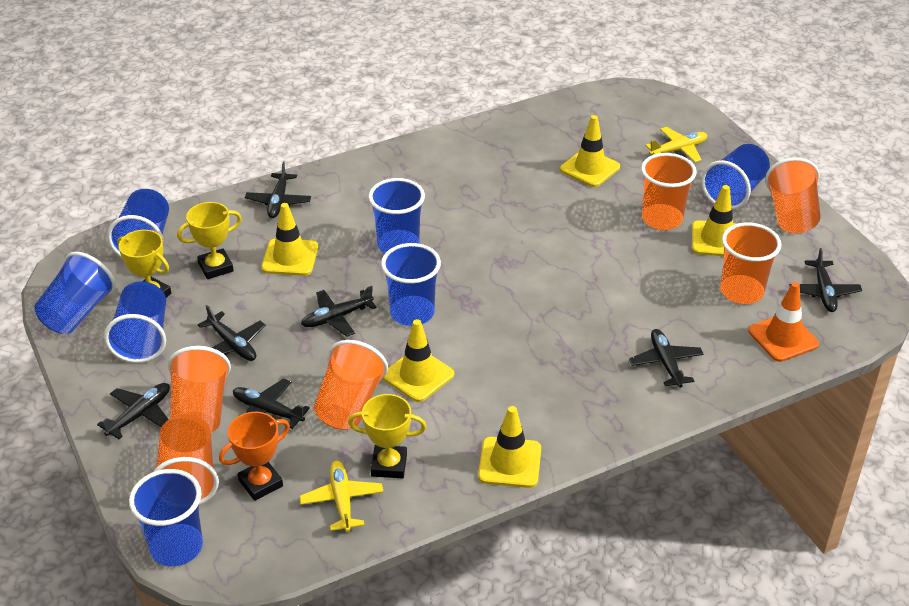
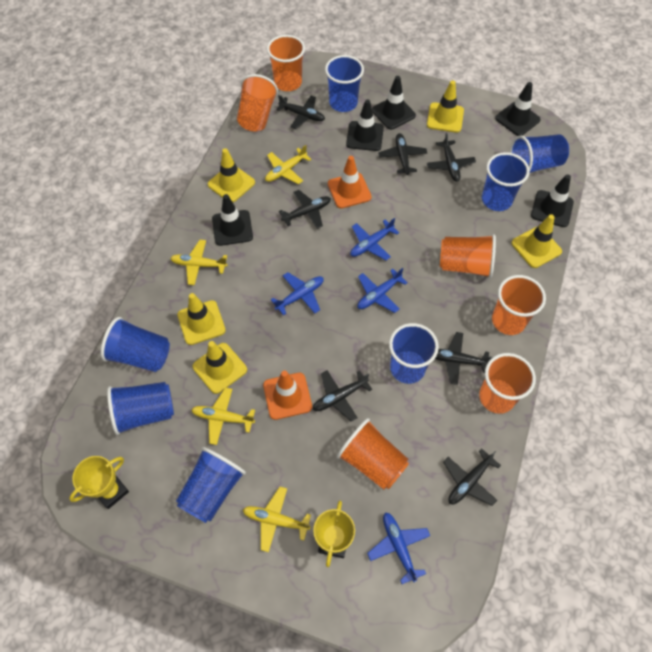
black traffic cone: 0 -> 5
blue plane: 0 -> 4
orange traffic cone: 1 -> 2
orange trophy: 1 -> 0
yellow plane: 2 -> 4
yellow trophy: 3 -> 2

